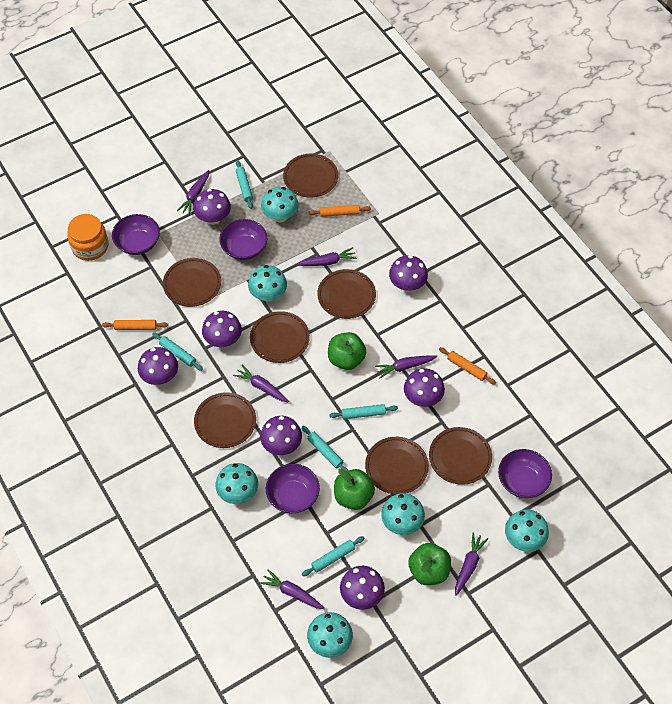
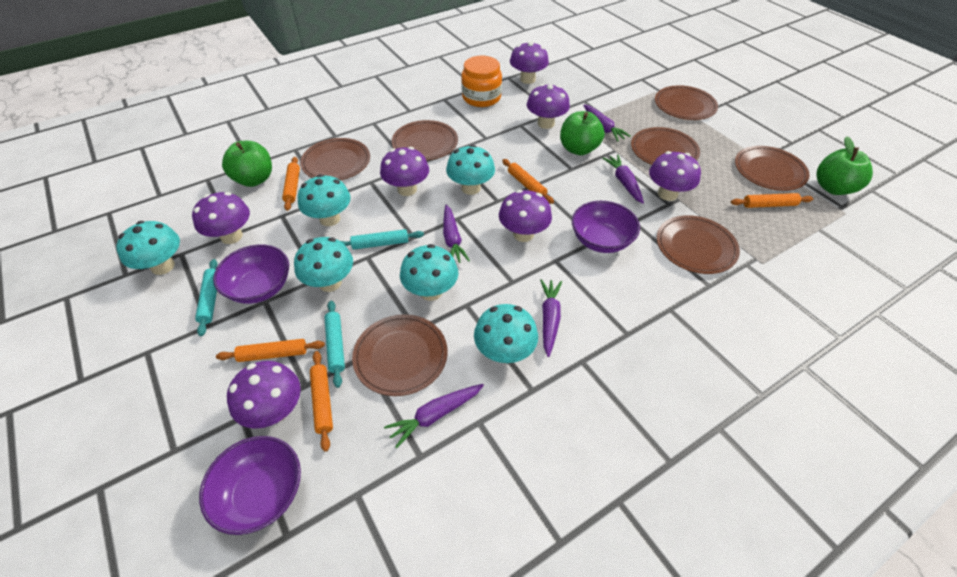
orange rolling pin: 3 -> 5
purple bowl: 4 -> 3
purple carrot: 6 -> 5
turquoise rolling pin: 5 -> 3

